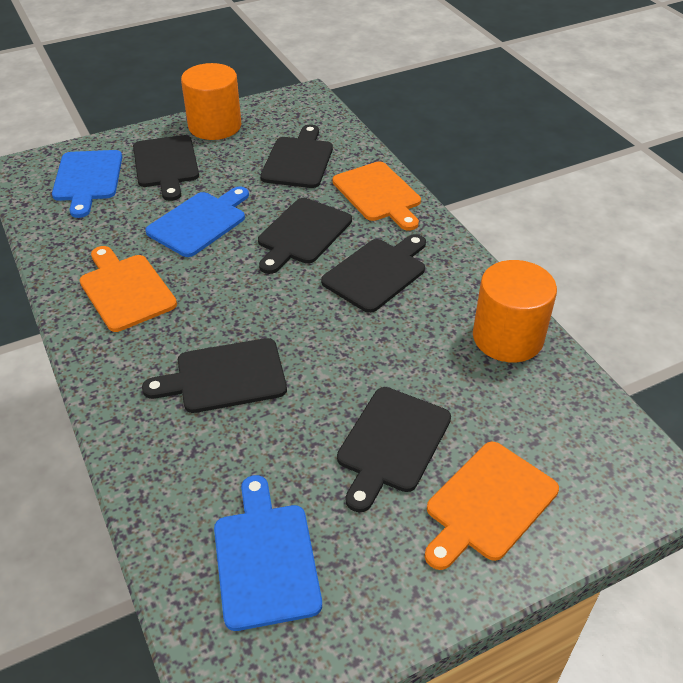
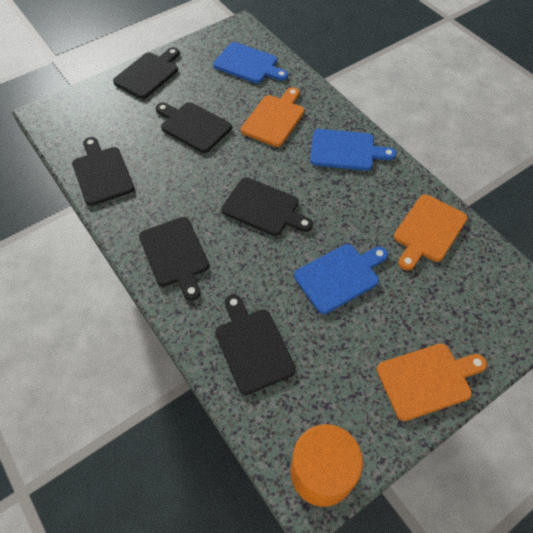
orange cylinder: 2 -> 1

